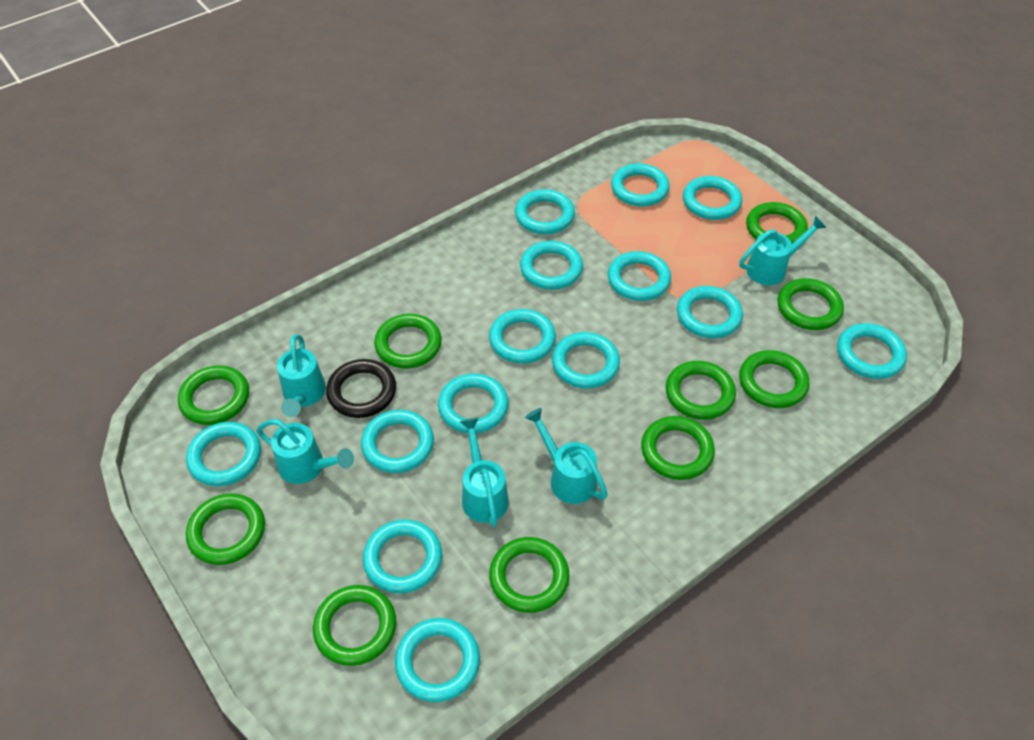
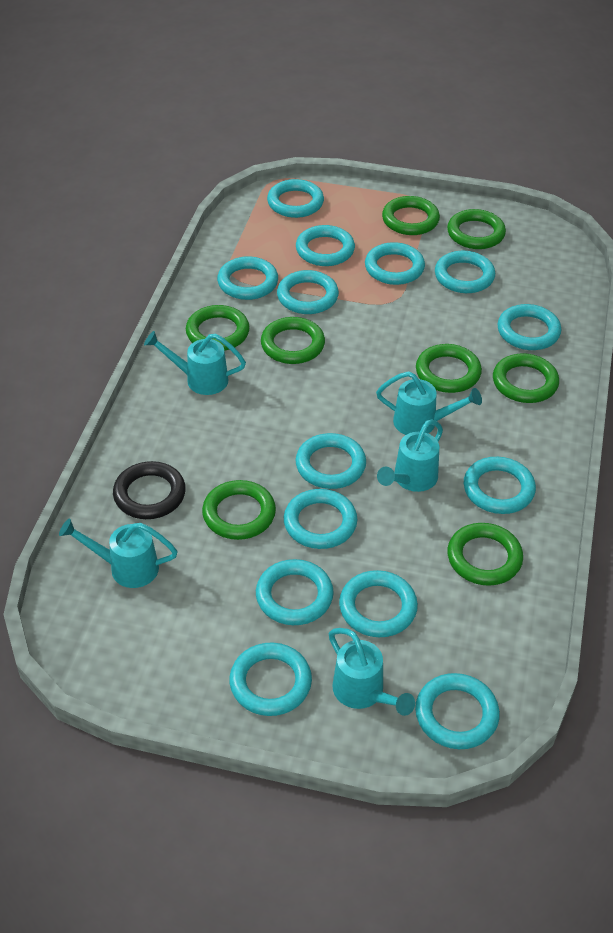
green ring: 10 -> 8

